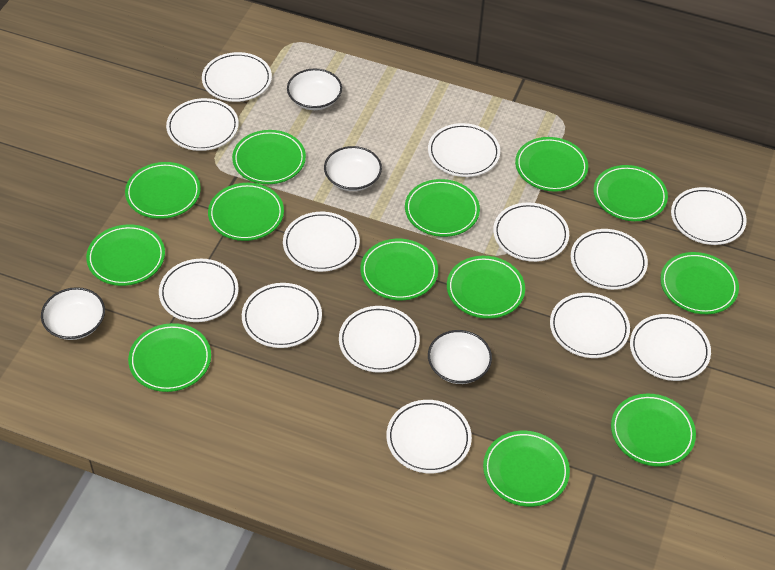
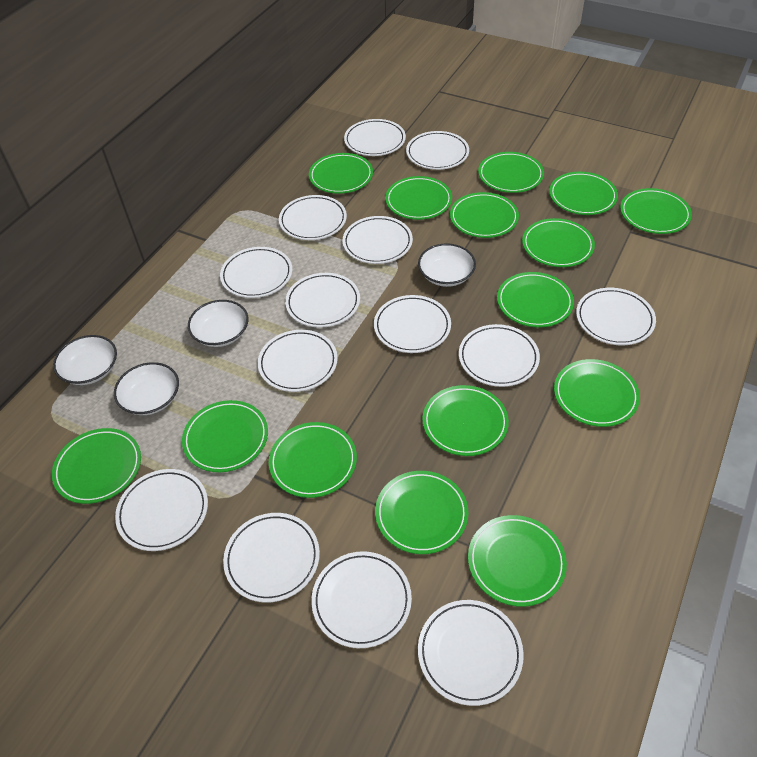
green plate: 13 -> 15
white plate: 13 -> 14

